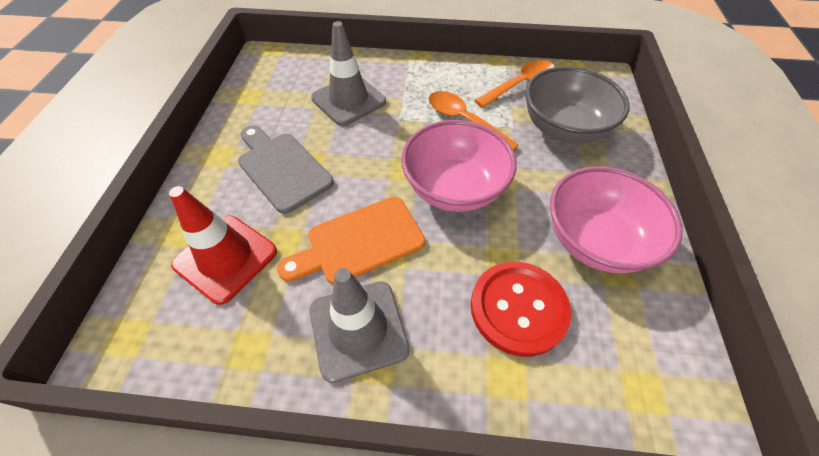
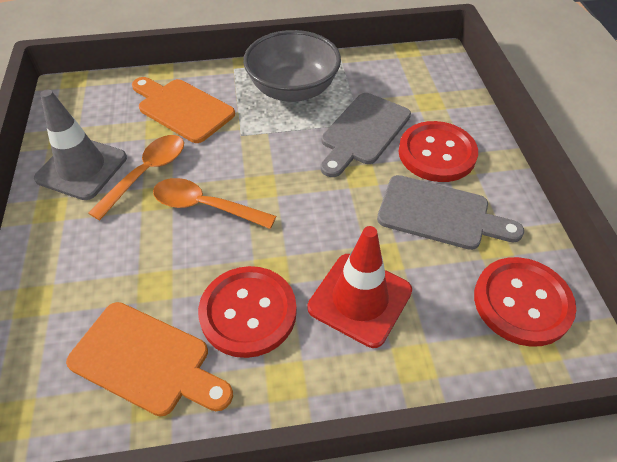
grey cutting board: 1 -> 2
grey traffic cone: 2 -> 1
orange cutting board: 1 -> 2
pink bowl: 2 -> 0
red button: 1 -> 3

